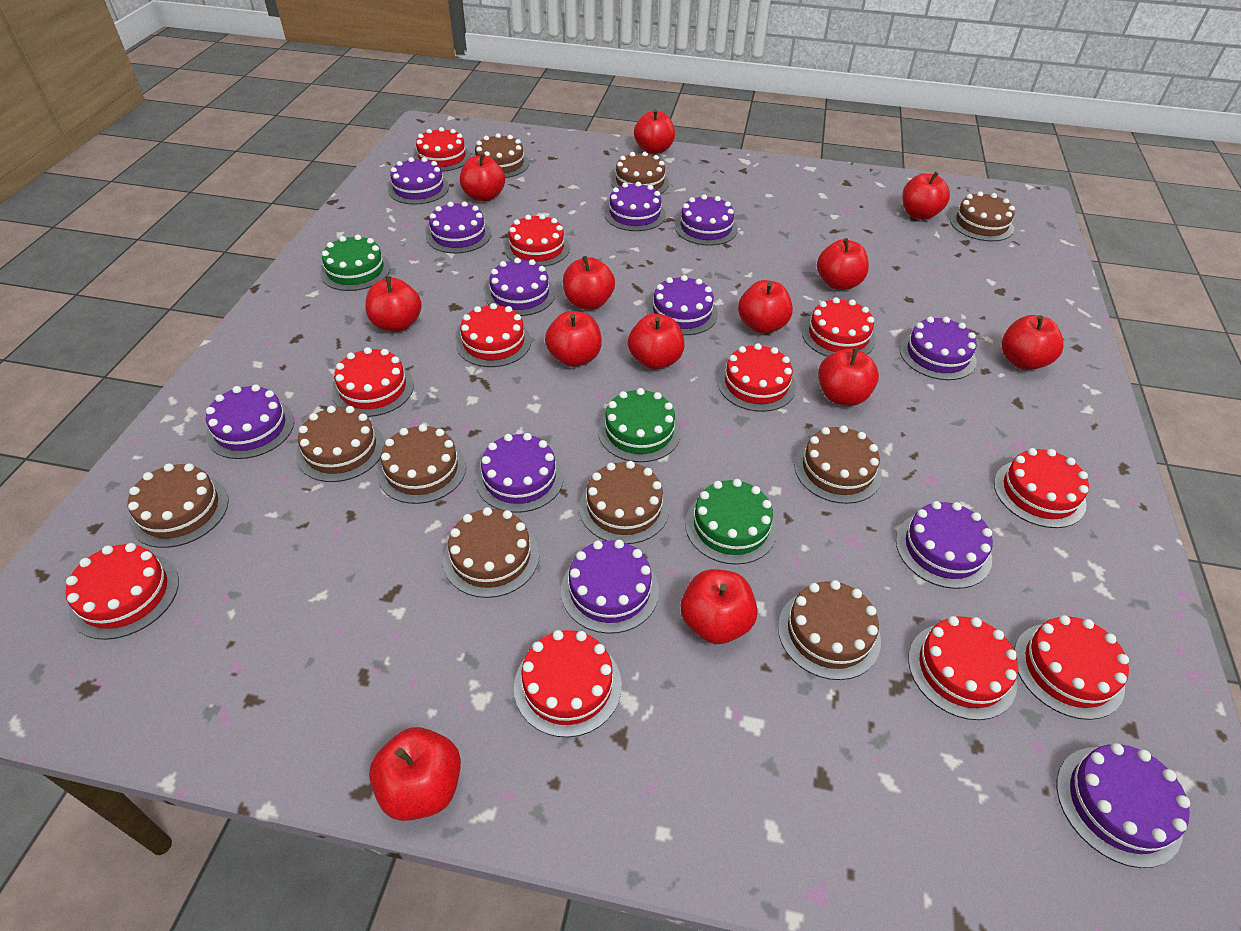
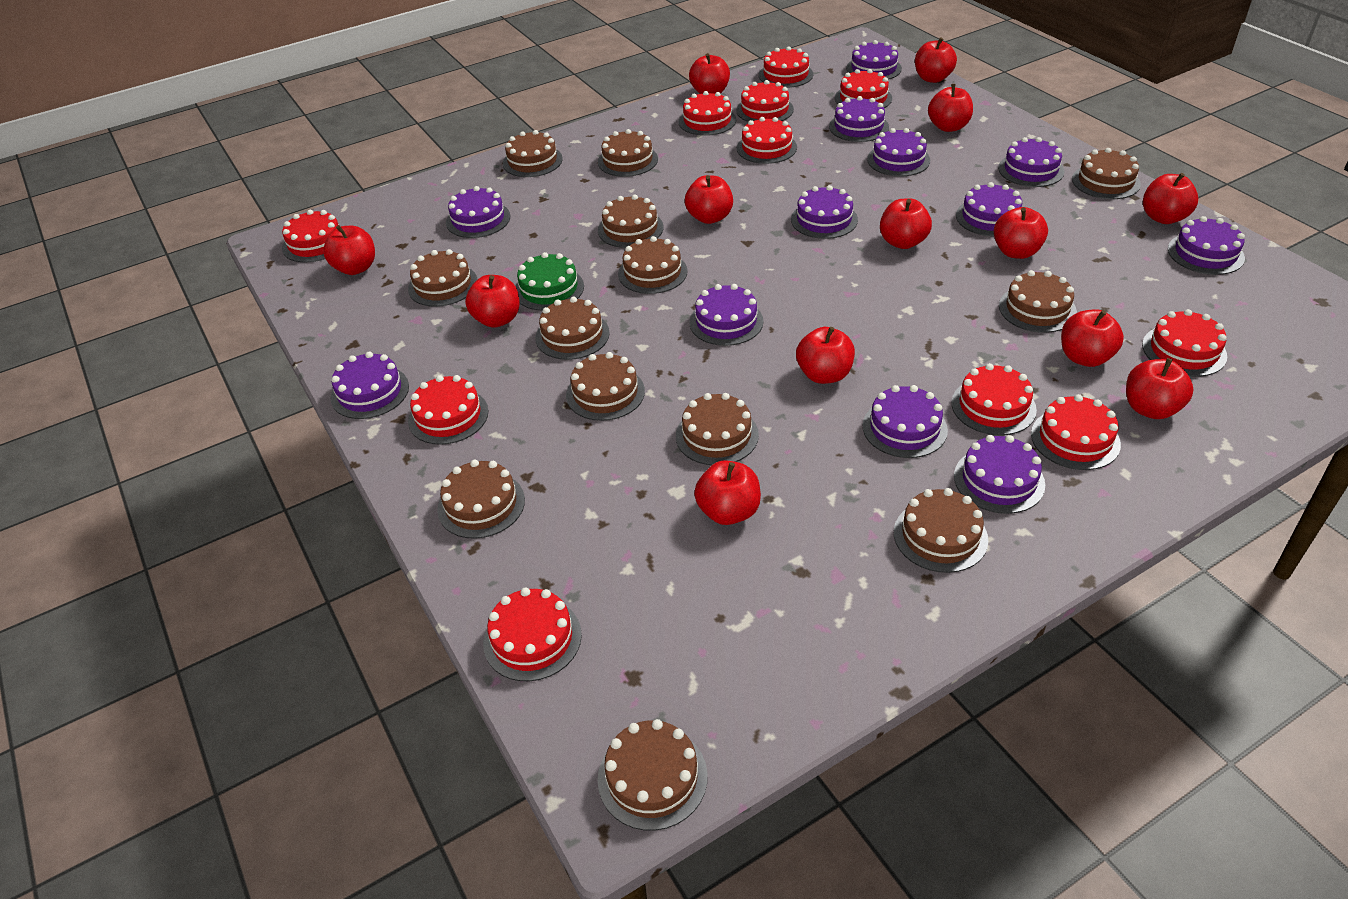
brown cake: 10 -> 13
green cake: 3 -> 1

